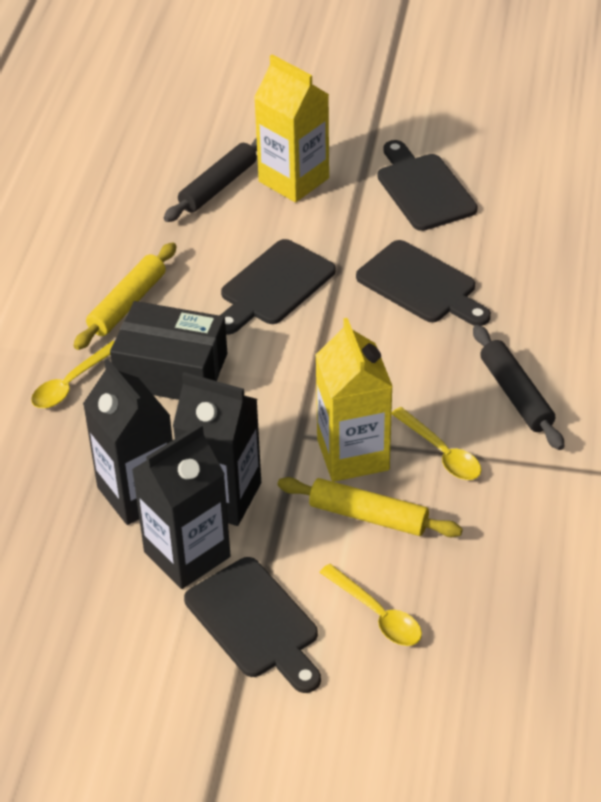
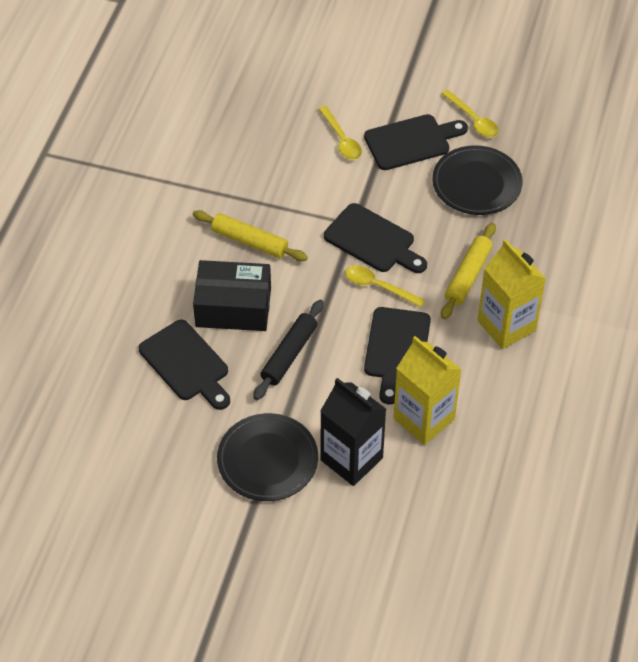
black carton: 3 -> 1
black plate: 0 -> 2
black rolling pin: 2 -> 1

